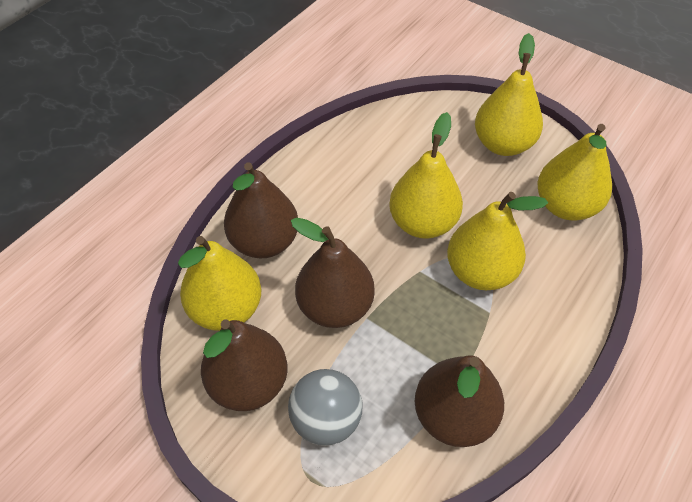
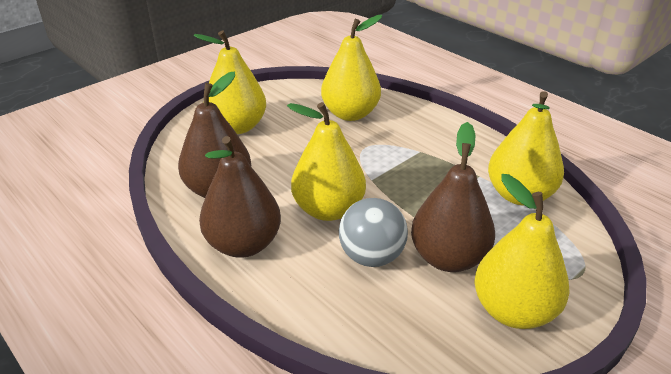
brown pear: 4 -> 3

